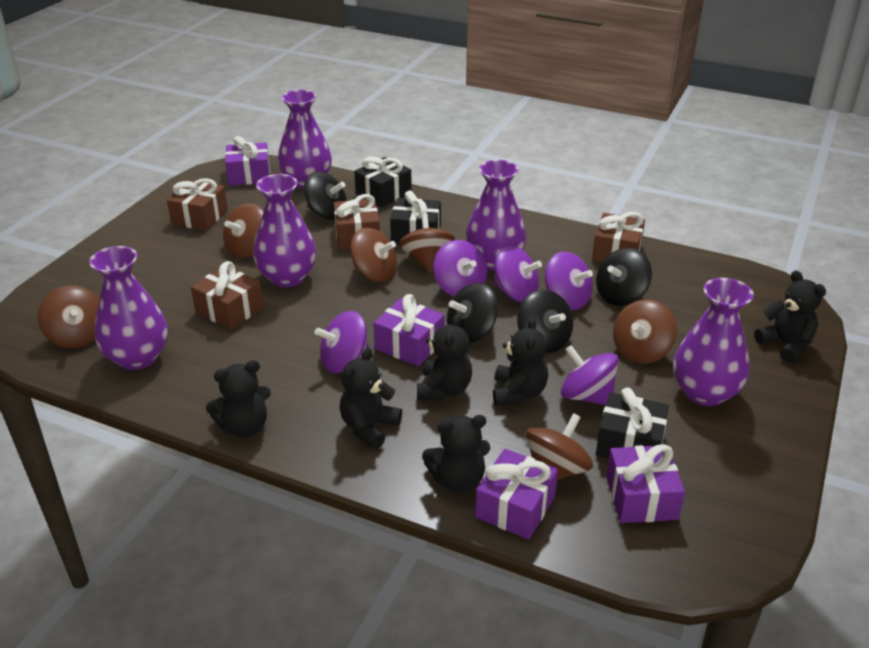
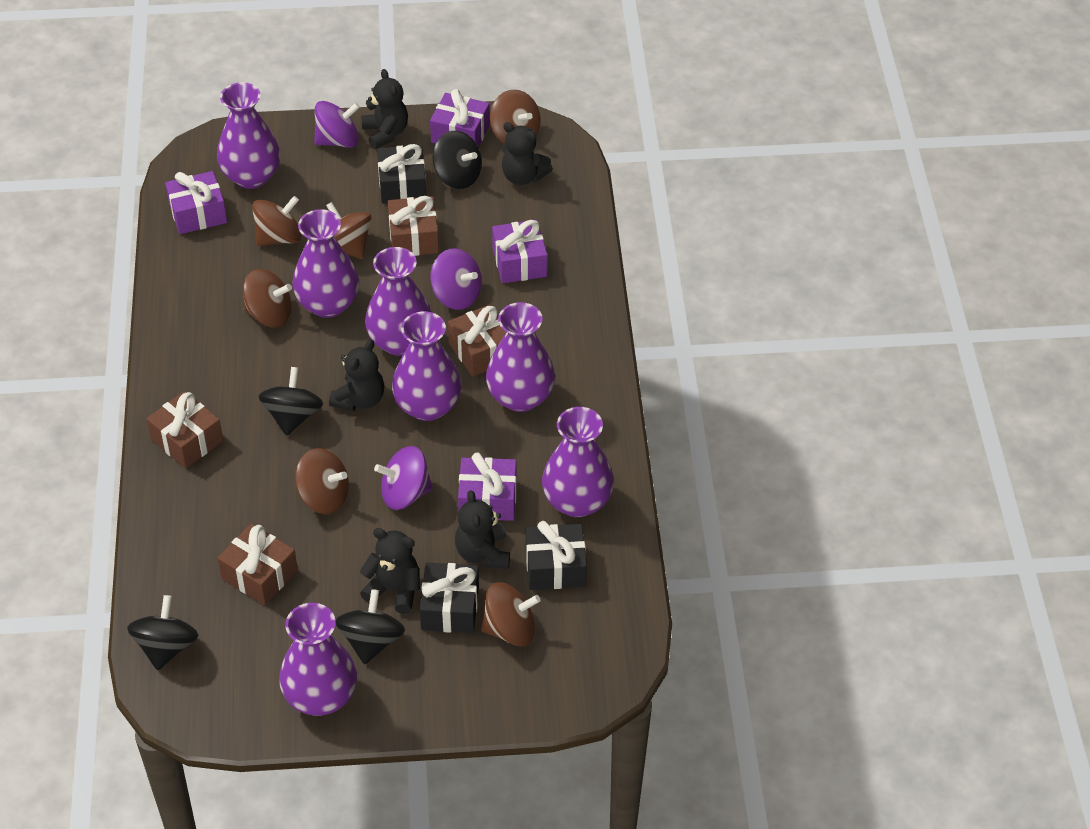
black teddy bear: 6 -> 5
purple spinning top: 5 -> 3
purple vase: 5 -> 7

